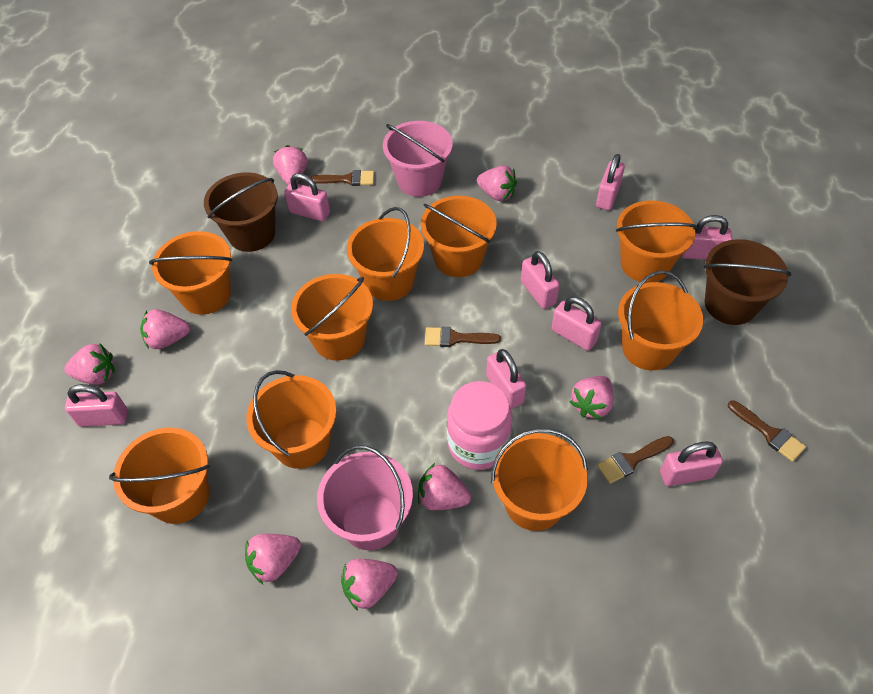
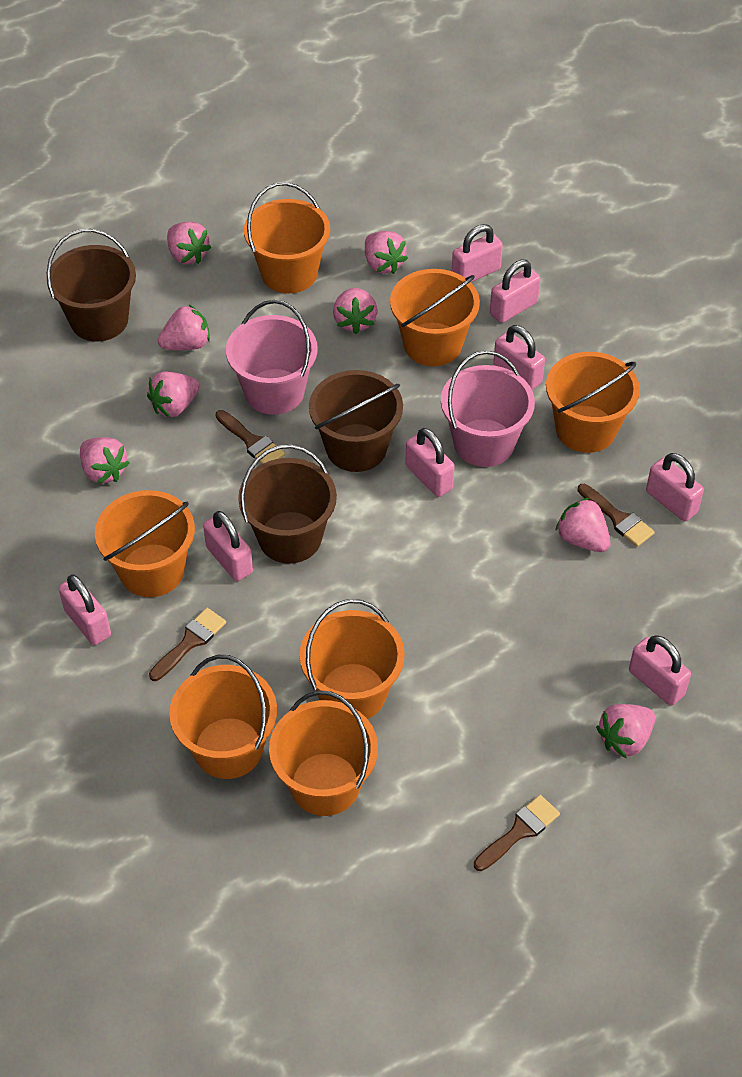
brown bucket: 2 -> 3
orange bucket: 9 -> 7
pink jar: 1 -> 0

